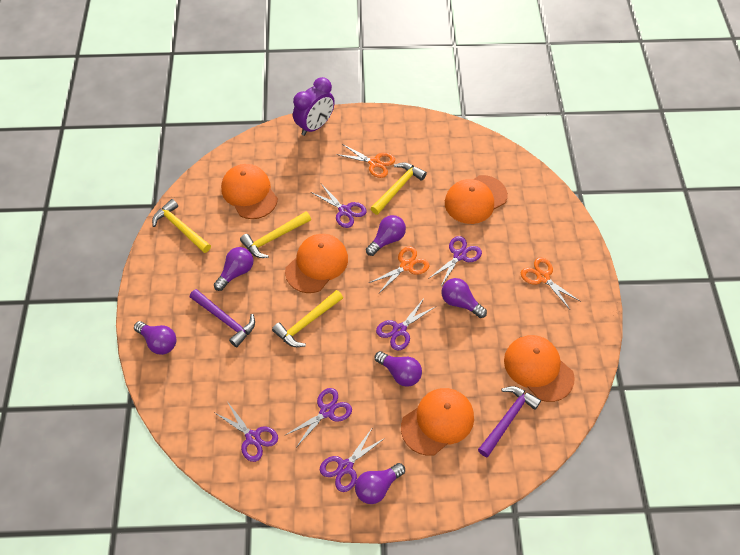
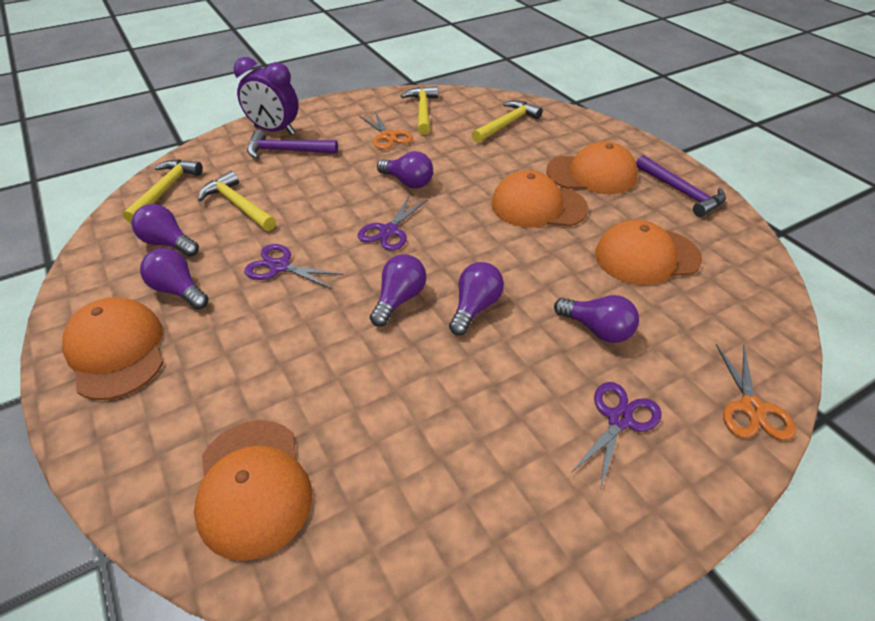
orange scissors: 3 -> 2
purple scissors: 6 -> 3

